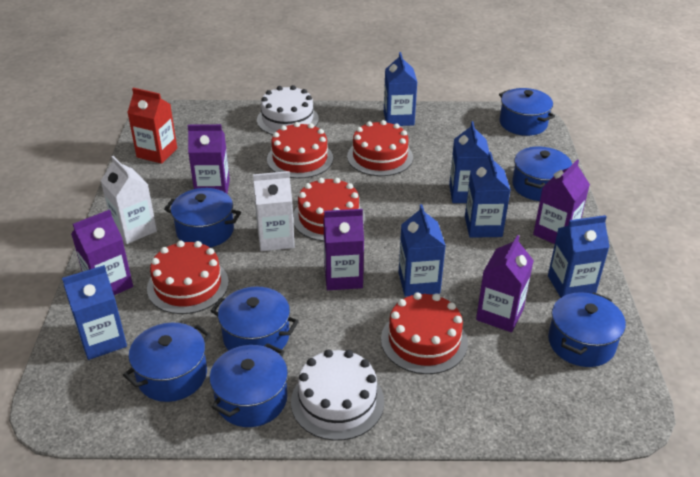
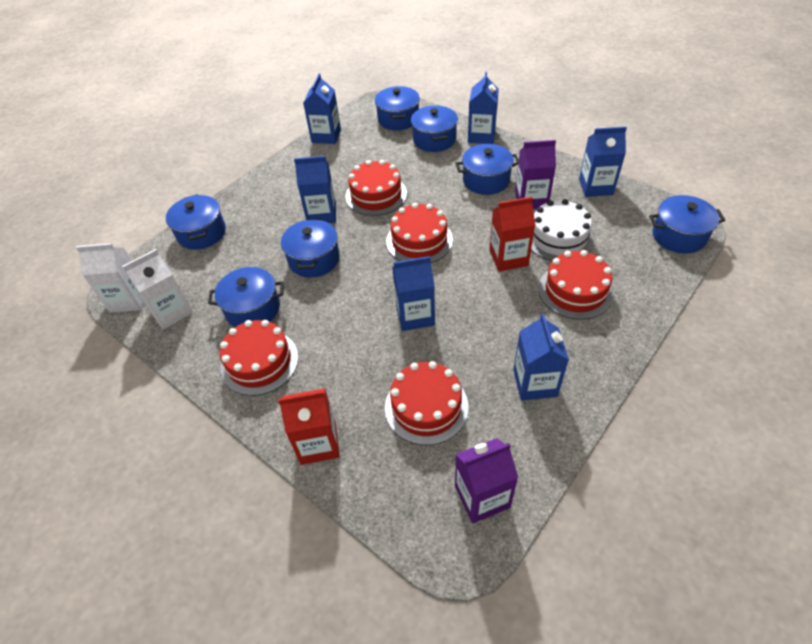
purple carton: 5 -> 2
red carton: 1 -> 2
white cake: 2 -> 1

